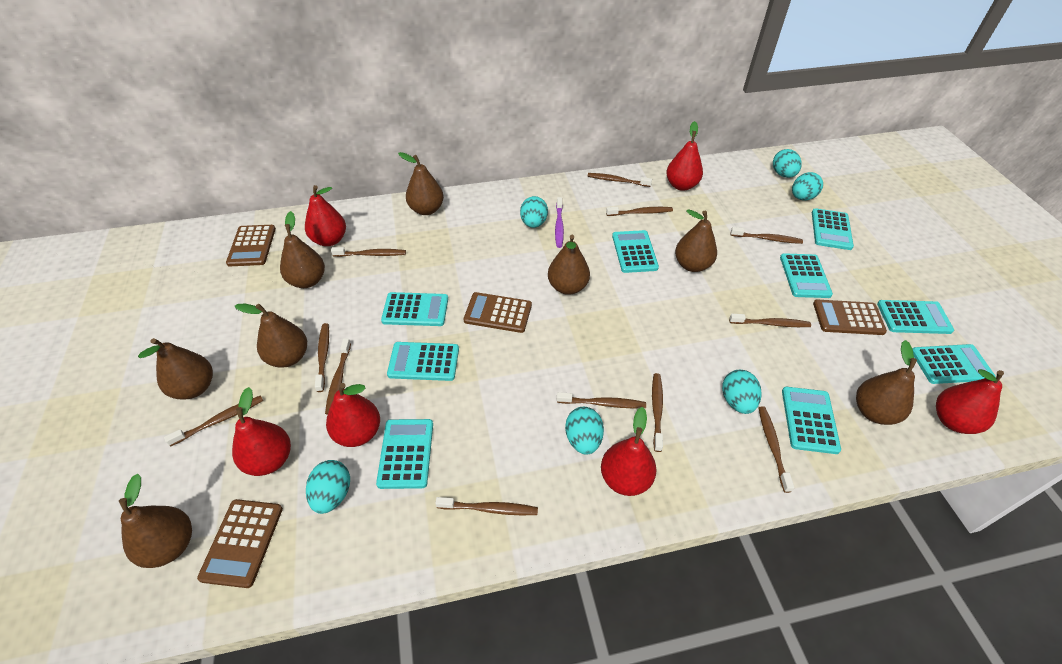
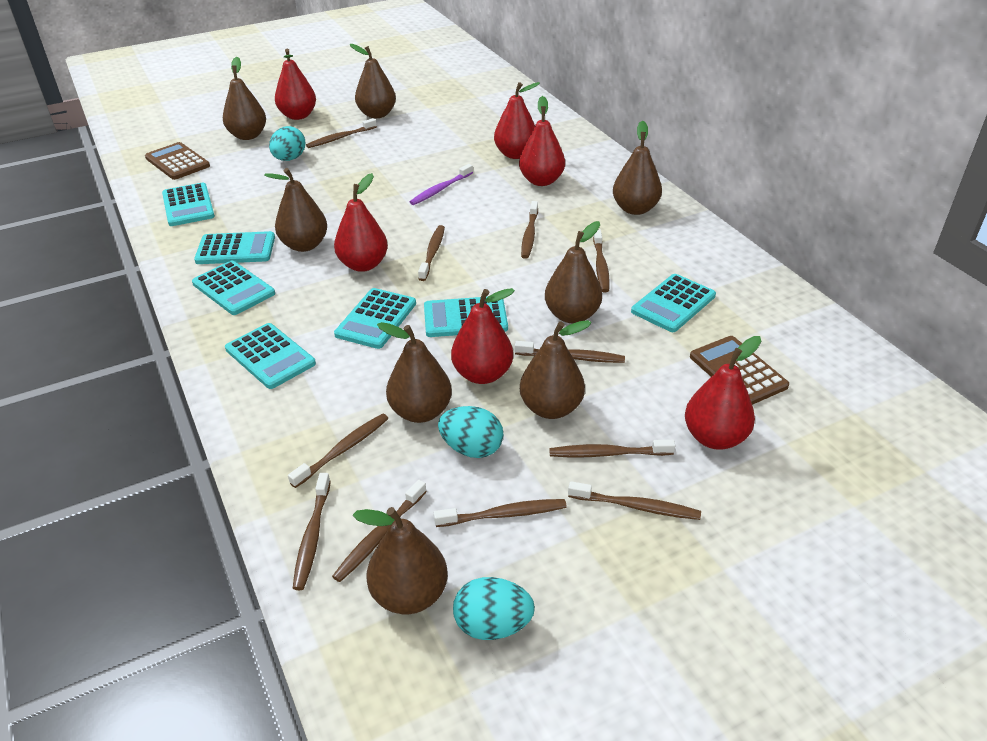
brown calculator: 4 -> 2
brown toothbrush: 12 -> 11
turquoise calculator: 9 -> 7
turquoise egg: 6 -> 3

